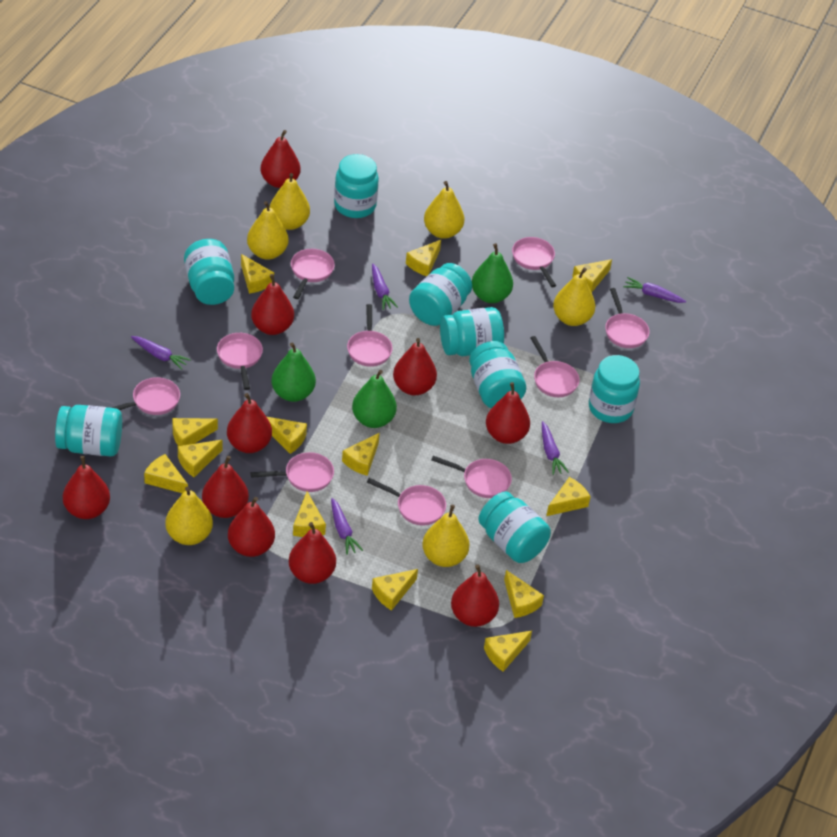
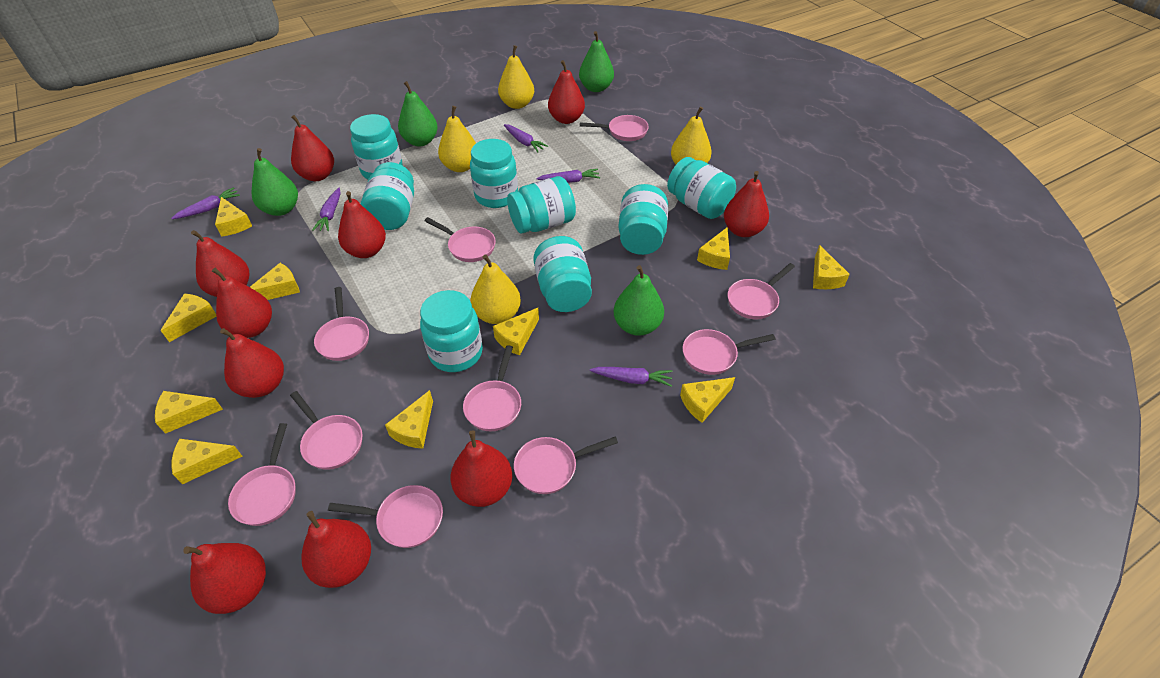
green pear: 3 -> 4
yellow cheese: 13 -> 10
yellow pear: 6 -> 4

